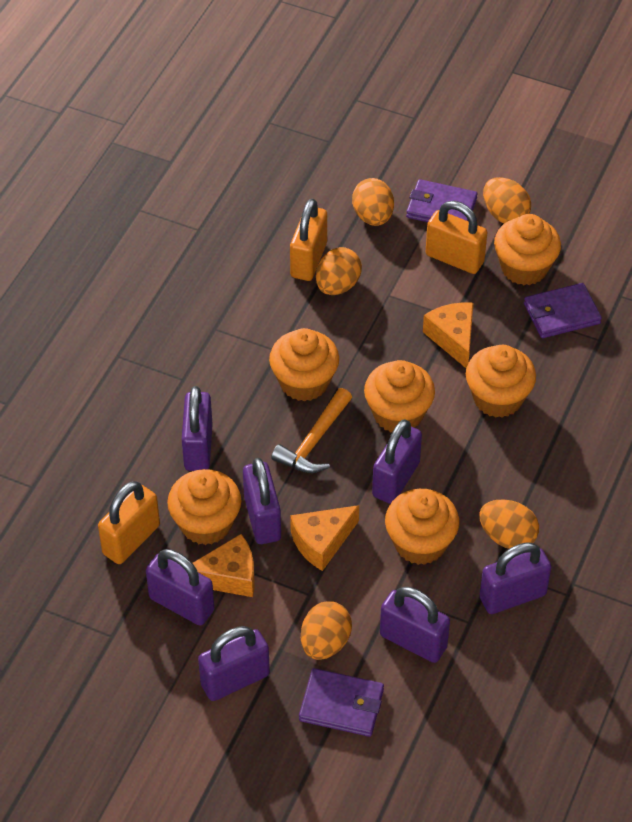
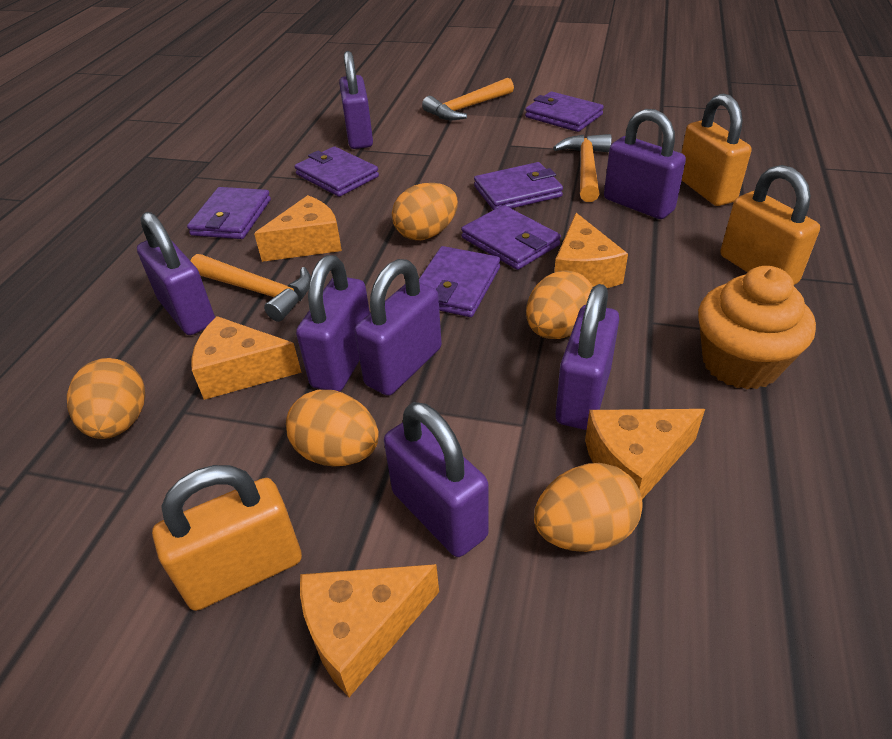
orange cheese: 3 -> 5
orange cupcake: 6 -> 1
orange hammer: 1 -> 3
purple wallet: 3 -> 6

